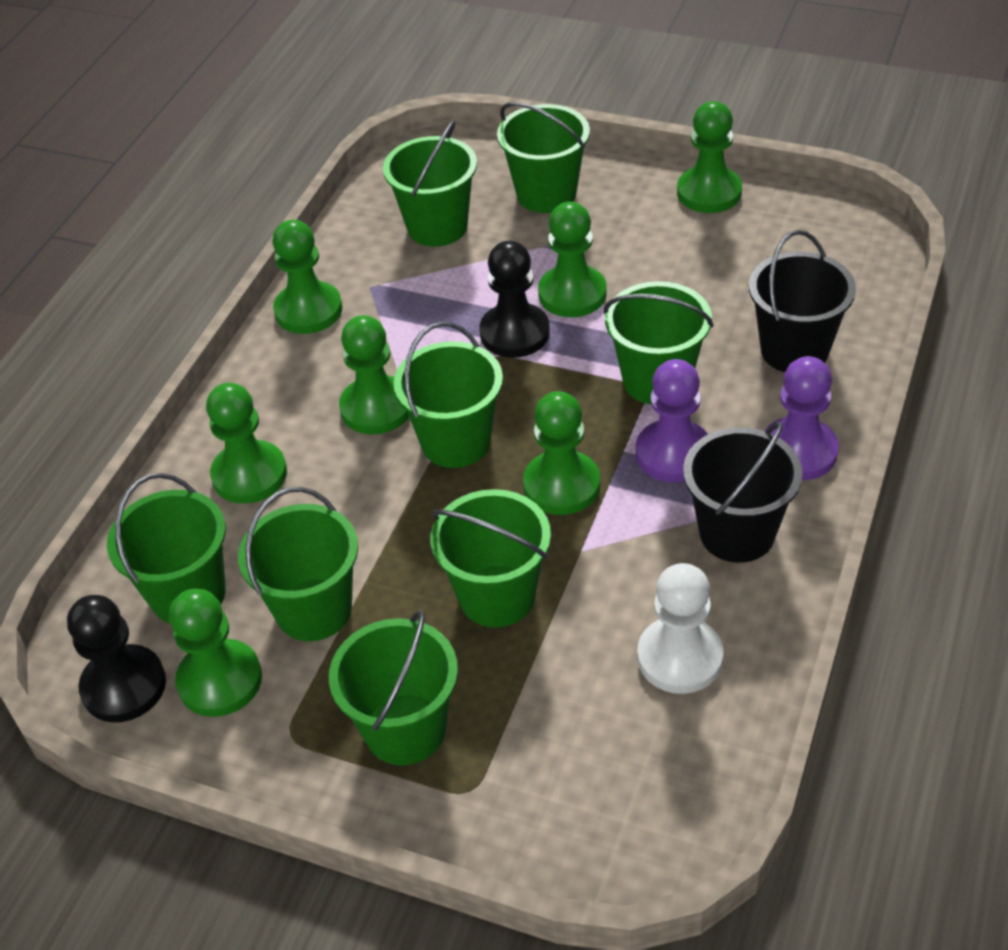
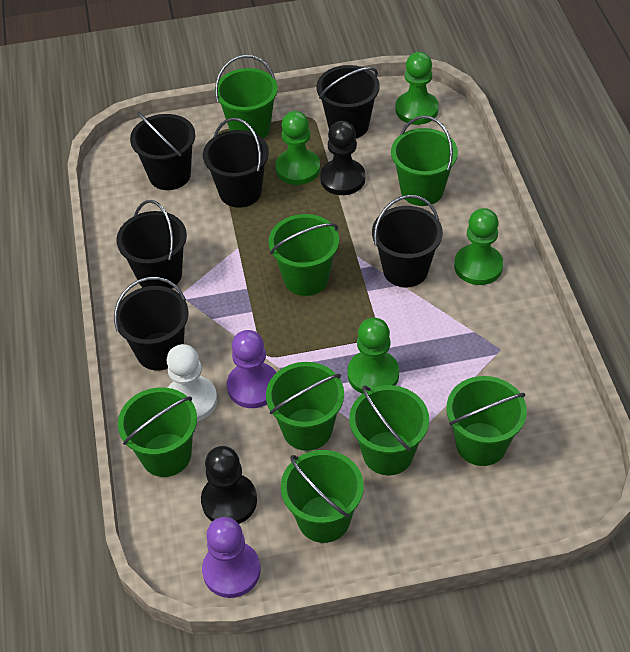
black bucket: 2 -> 6
green pawn: 7 -> 4

